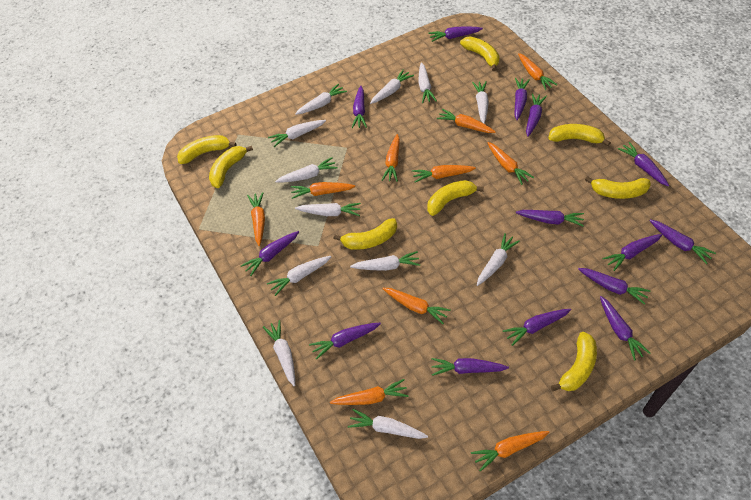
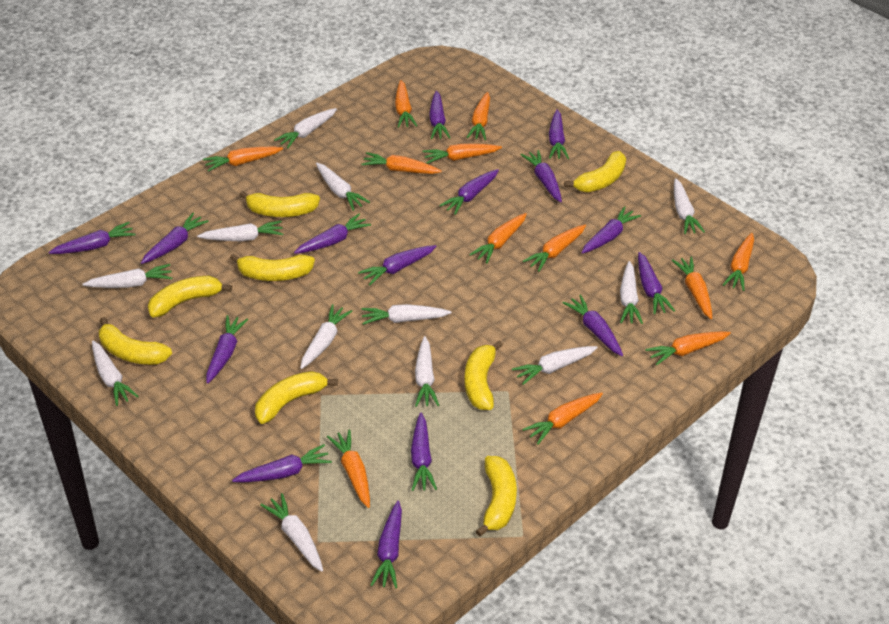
orange carrot: 10 -> 12
purple carrot: 14 -> 15

